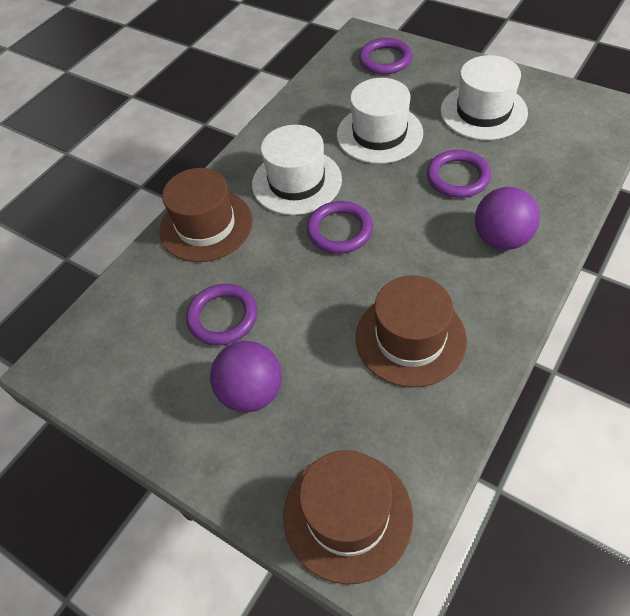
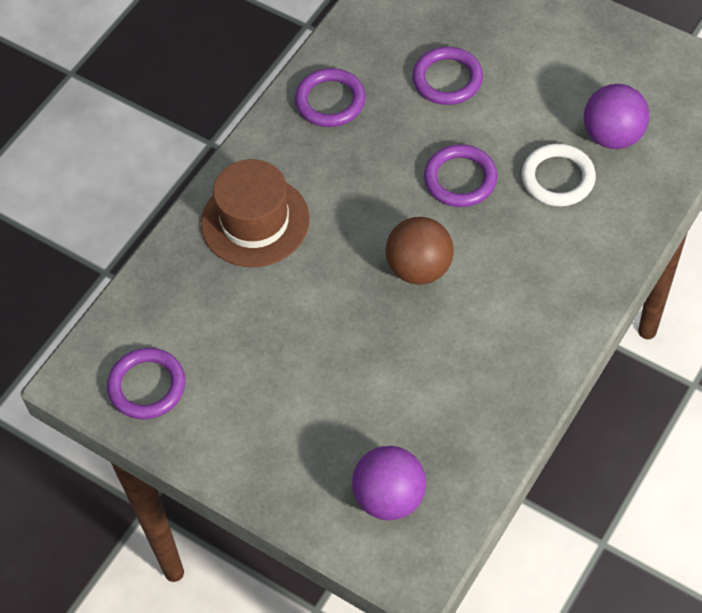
brown ball: 0 -> 1
brown hat: 3 -> 1
white hat: 3 -> 0
white ring: 0 -> 1

